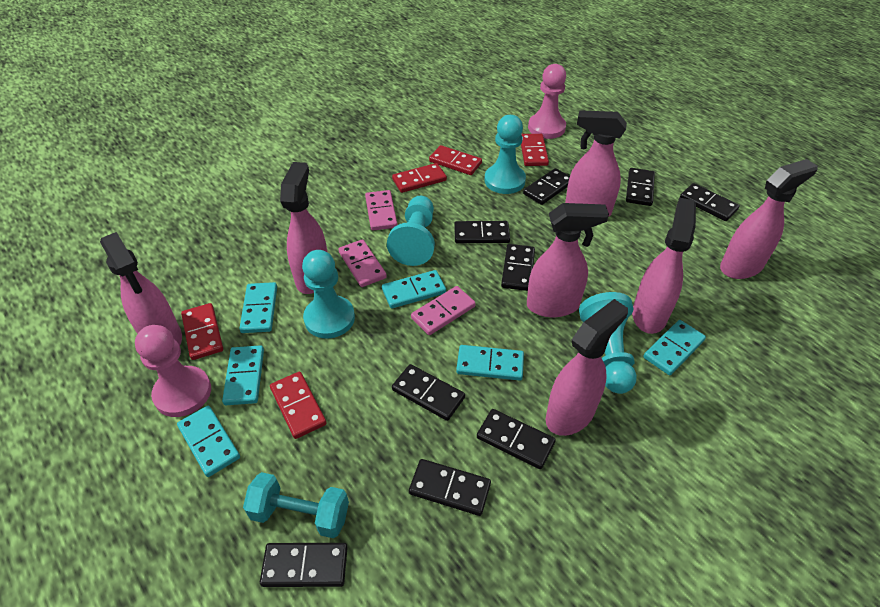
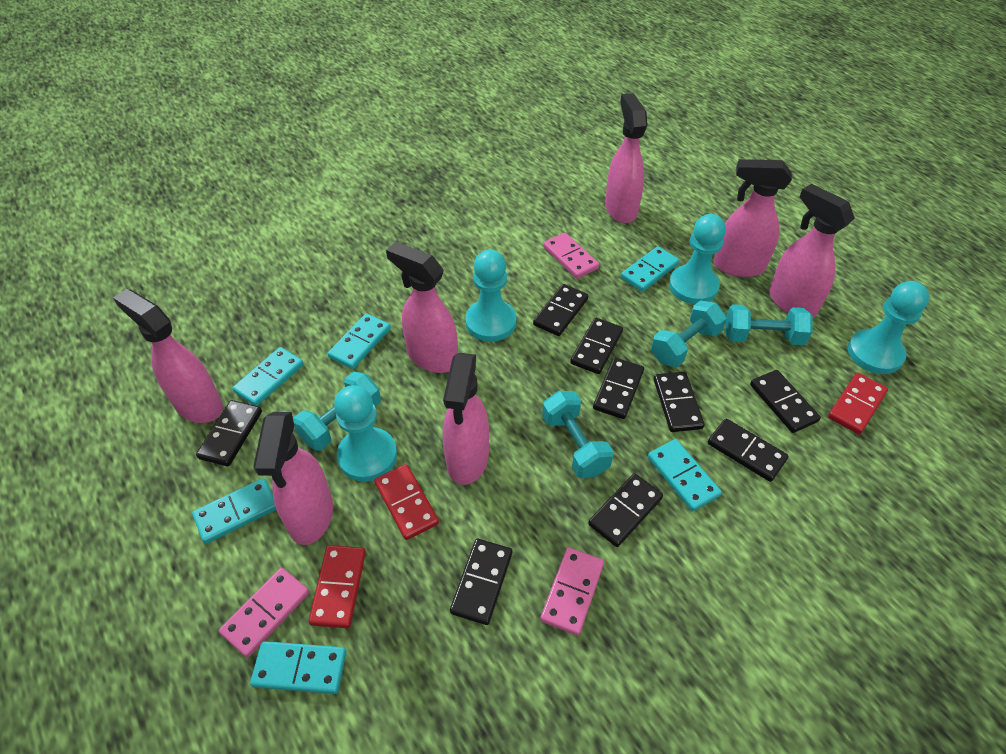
pink pawn: 2 -> 0
red domino: 5 -> 3
turquoise dumbbell: 1 -> 4

